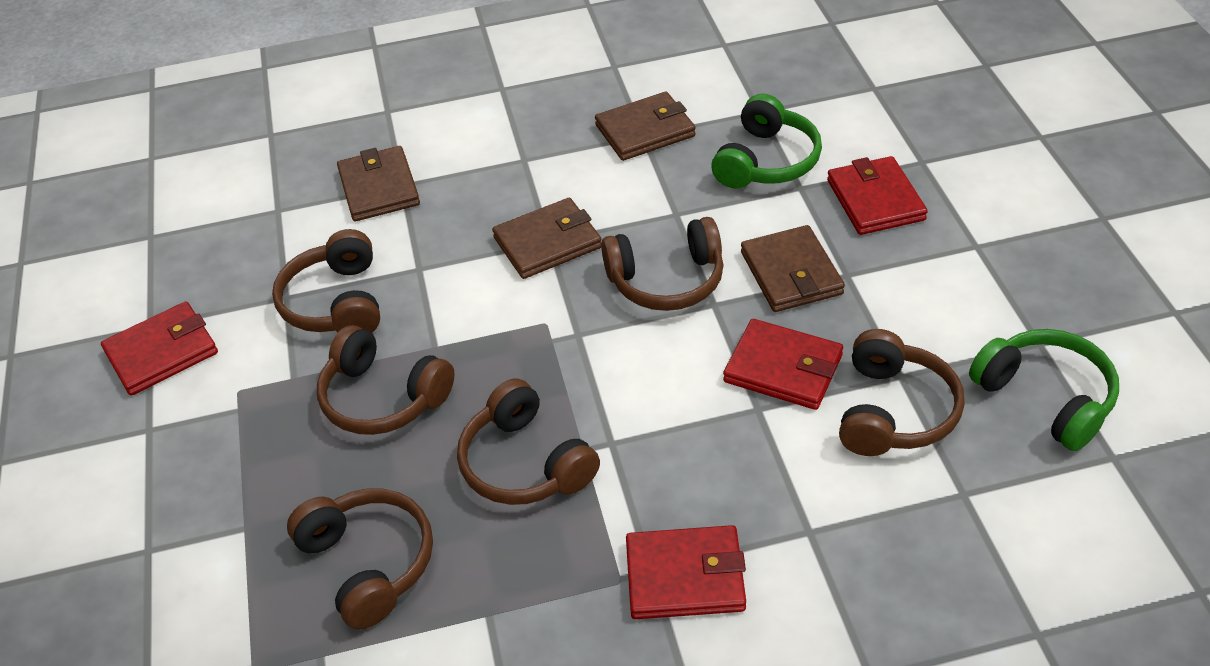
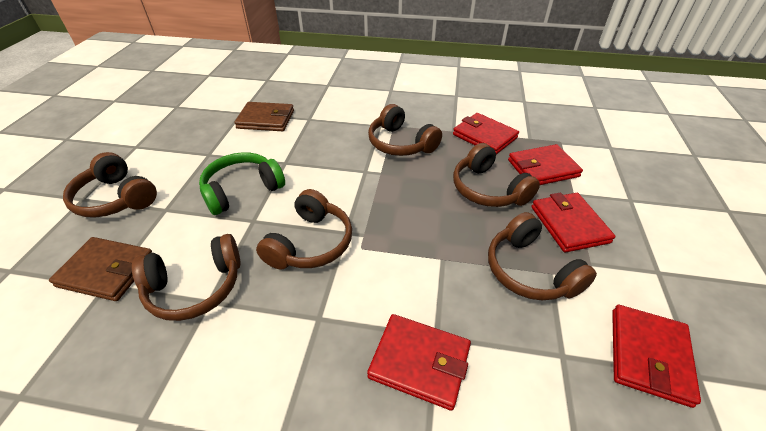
brown wallet: 4 -> 2
green headphones: 2 -> 1
red wallet: 4 -> 5

